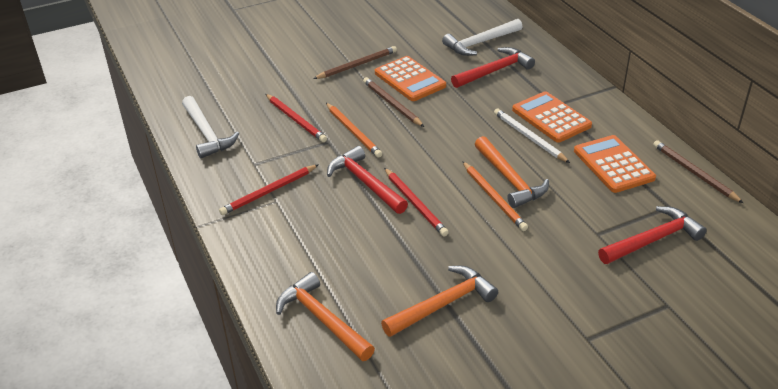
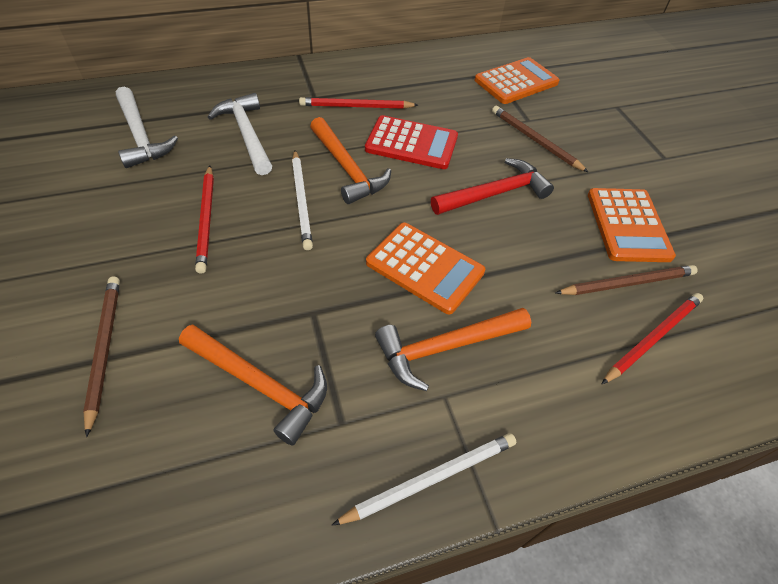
orange pencil: 2 -> 0
red calculator: 0 -> 1
red hammer: 3 -> 1
white pencil: 1 -> 2

